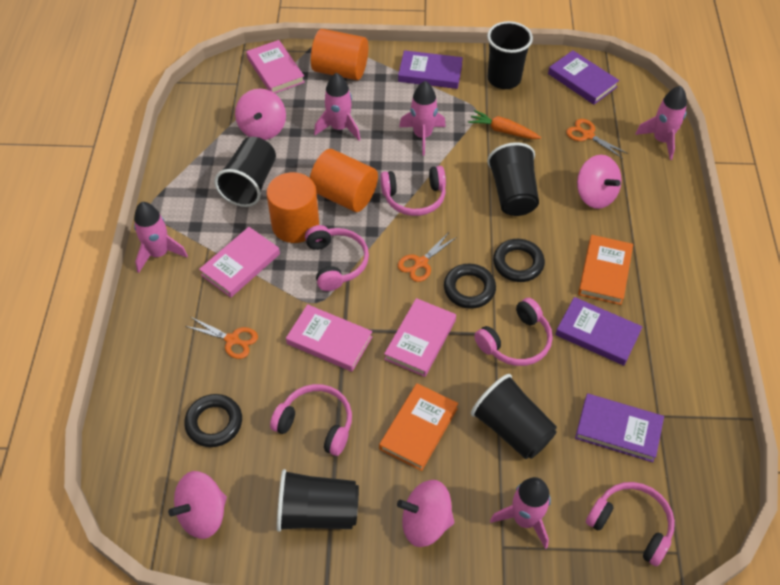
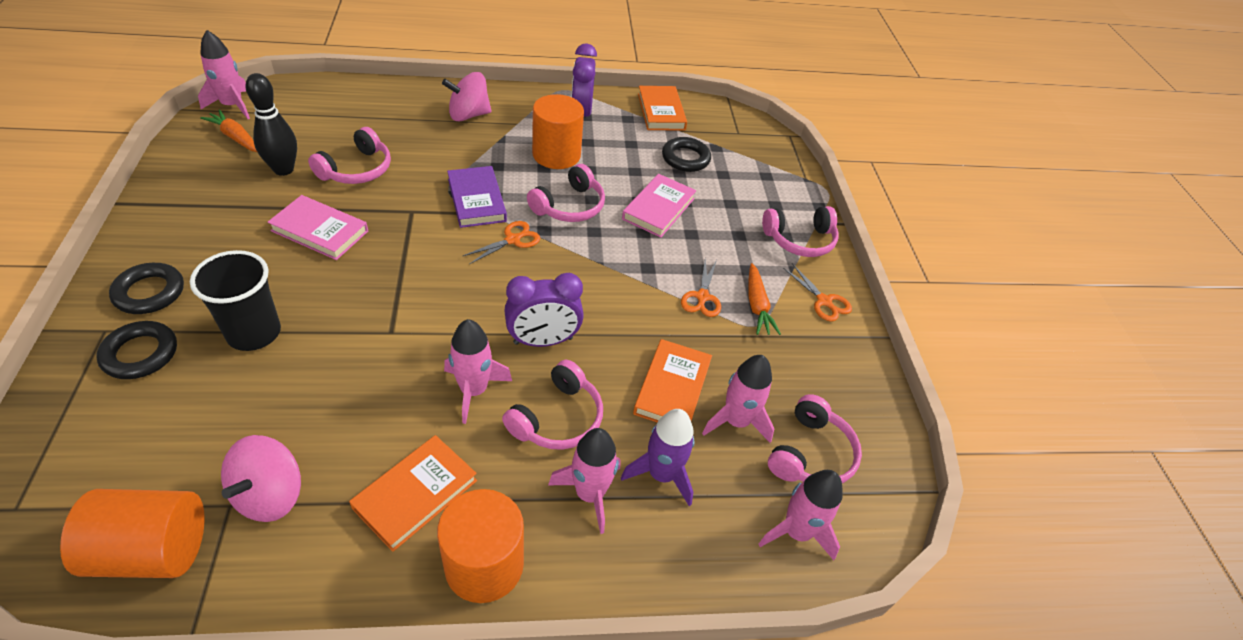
black bowling pin: 0 -> 1
black cup: 5 -> 1
orange book: 2 -> 3
orange carrot: 1 -> 2
pink book: 4 -> 2
pink spinning top: 4 -> 2
purple book: 4 -> 1
purple clock: 0 -> 2
purple rocket: 0 -> 1

